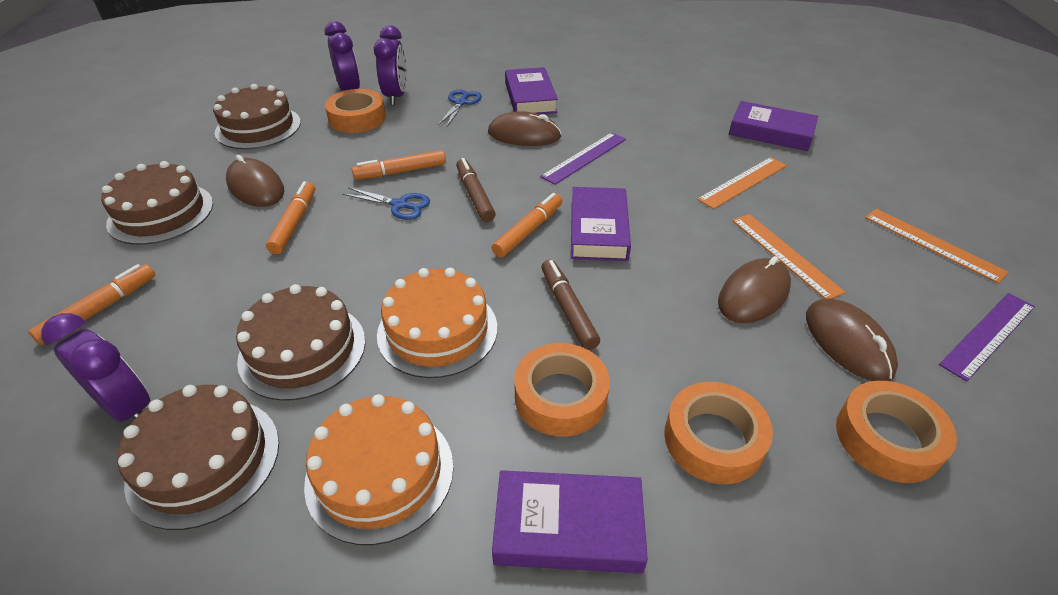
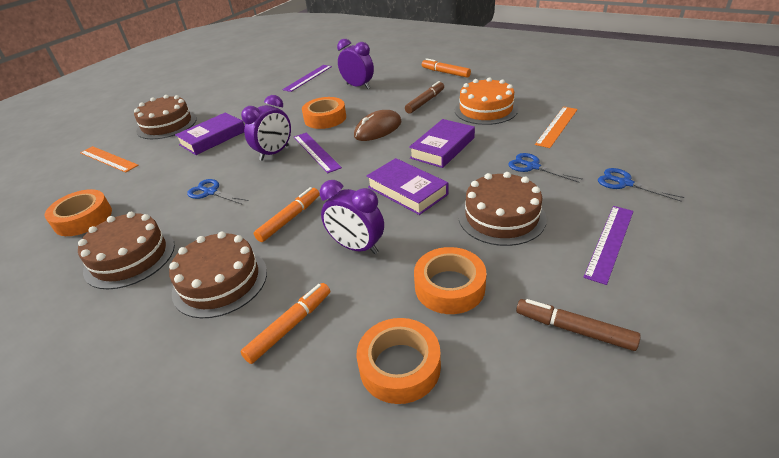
blue scissors: 2 -> 3
brown mouse: 4 -> 1
orange cake: 2 -> 1
orange marker: 4 -> 3
orange ruler: 3 -> 2
purple book: 4 -> 3
purple ruler: 2 -> 3

